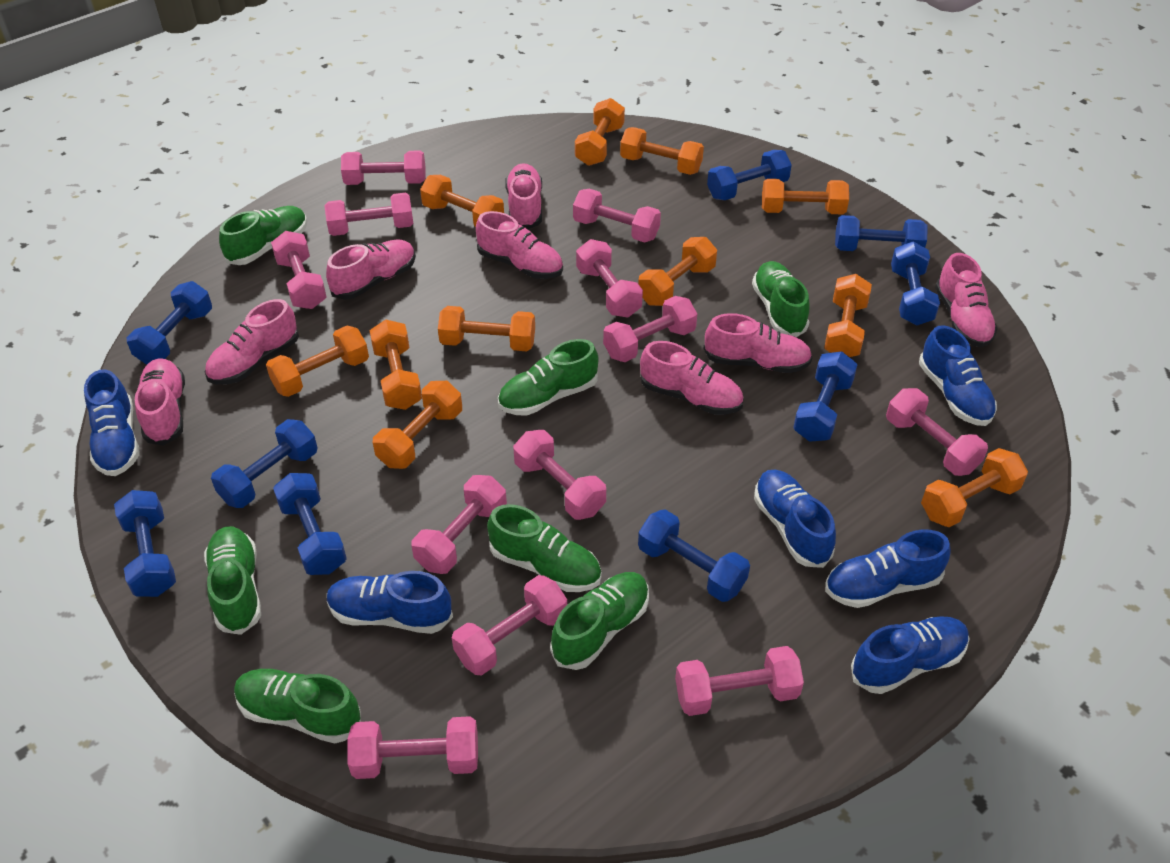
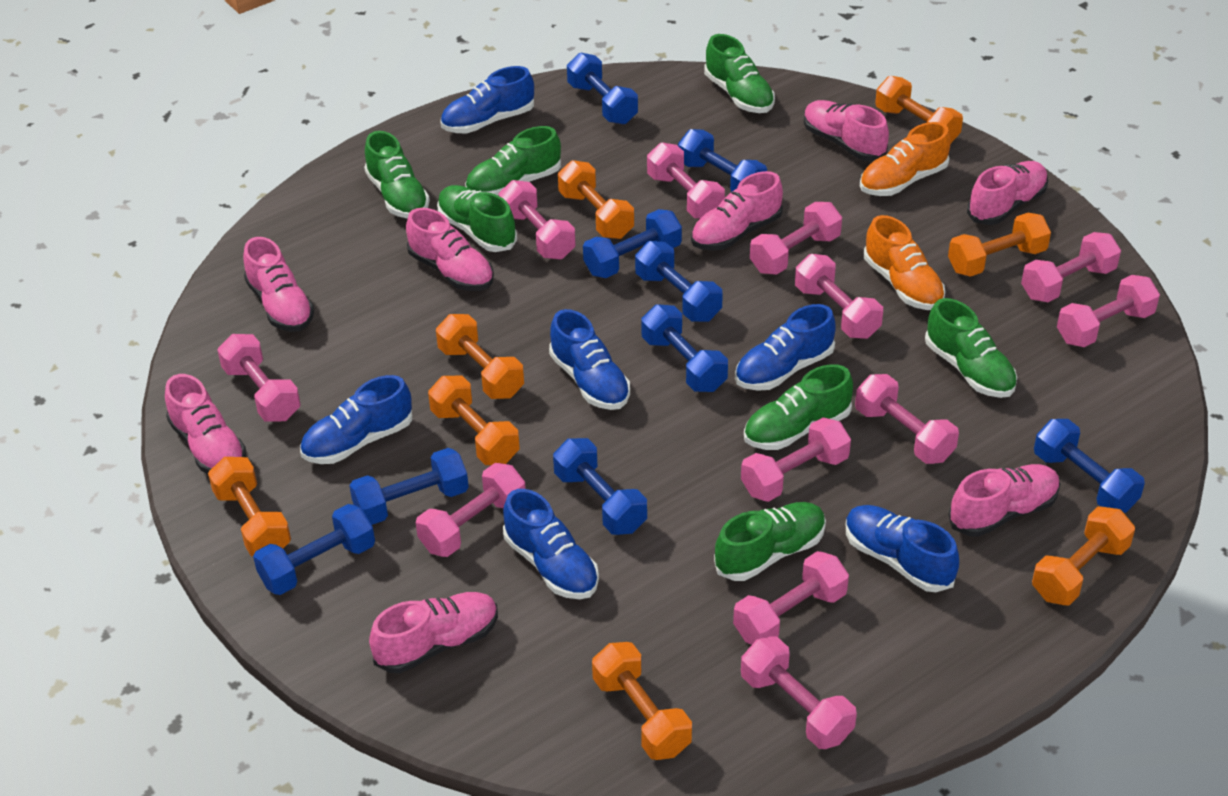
orange dumbbell: 11 -> 8
orange shoe: 0 -> 2

